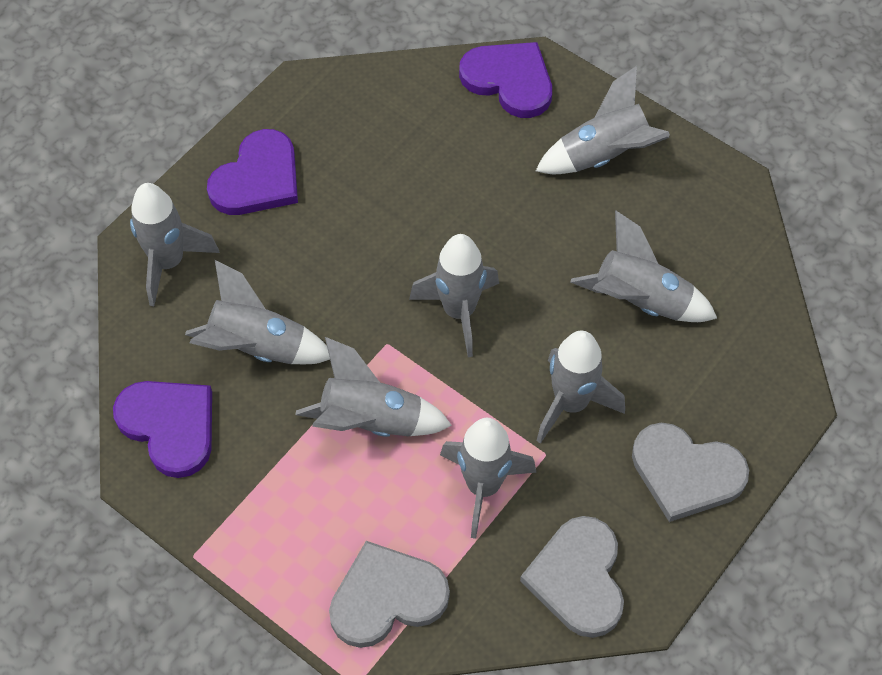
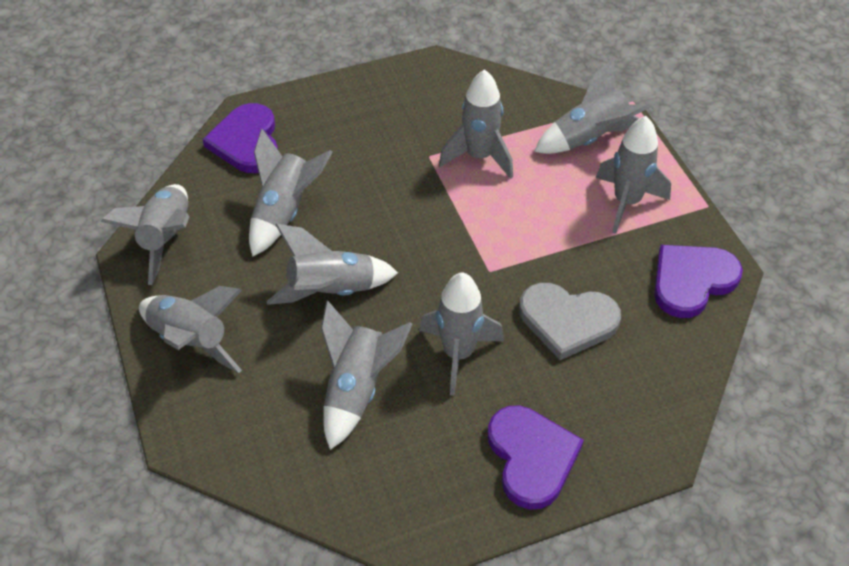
grey heart: 3 -> 1
grey rocket: 8 -> 9

